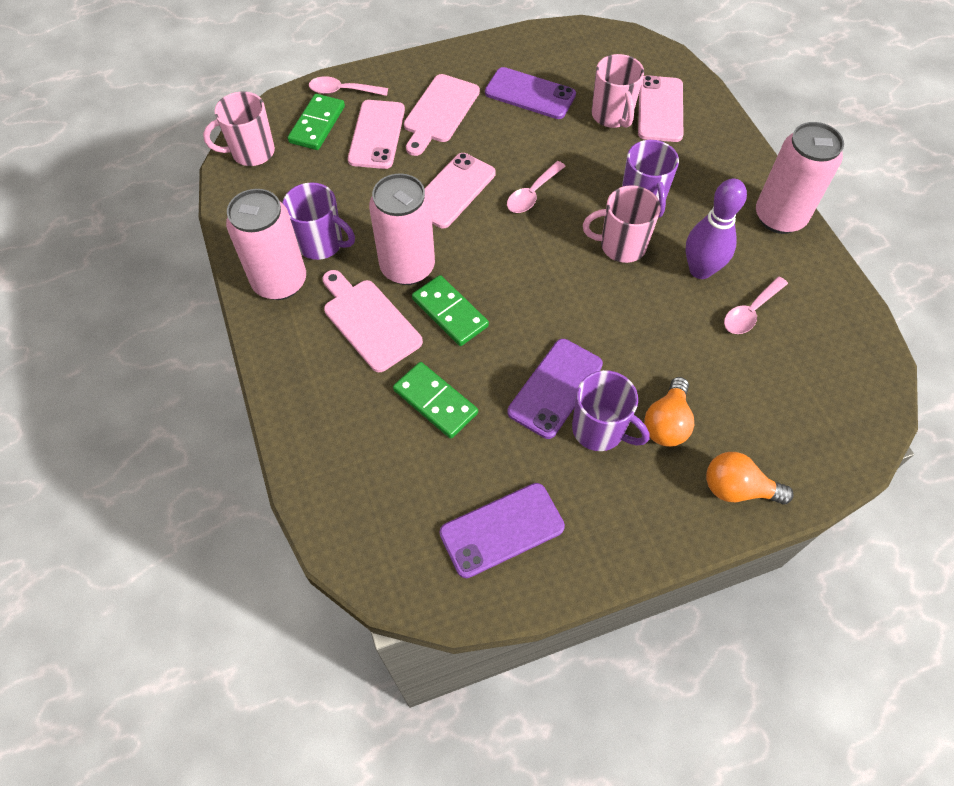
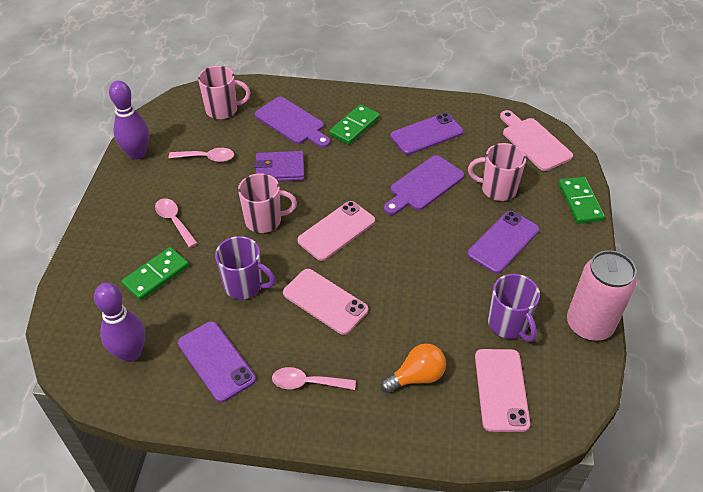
orange light bulb: 2 -> 1
pink can: 3 -> 1
pink cutting board: 2 -> 1
purple bowling pin: 1 -> 2
purple cutting board: 0 -> 2
purple mug: 3 -> 2
purple wallet: 0 -> 1

